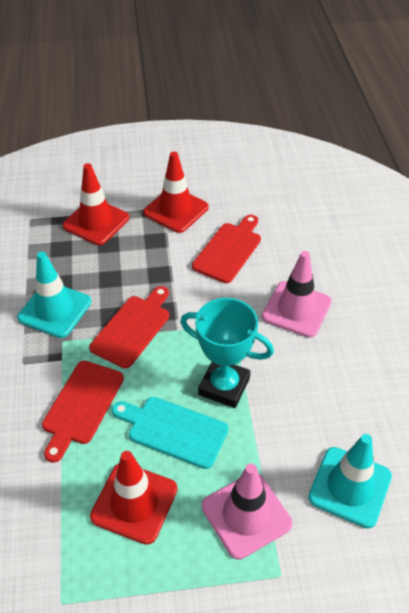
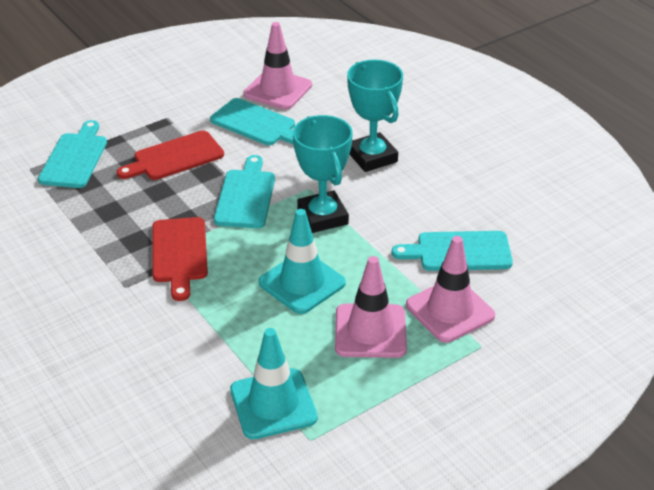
pink traffic cone: 2 -> 3
red cutting board: 3 -> 2
red traffic cone: 3 -> 0
turquoise cutting board: 1 -> 4
turquoise trophy: 1 -> 2

